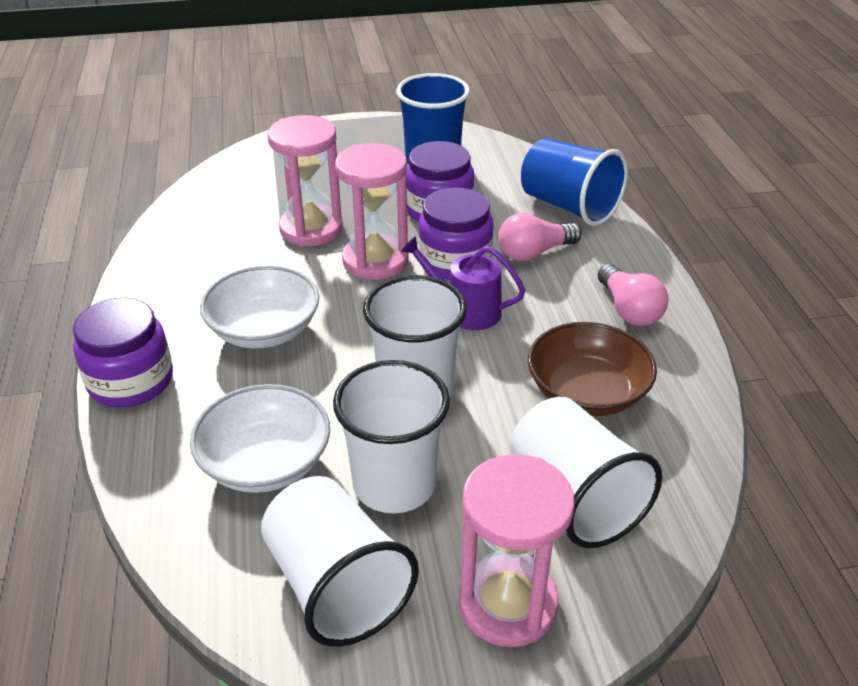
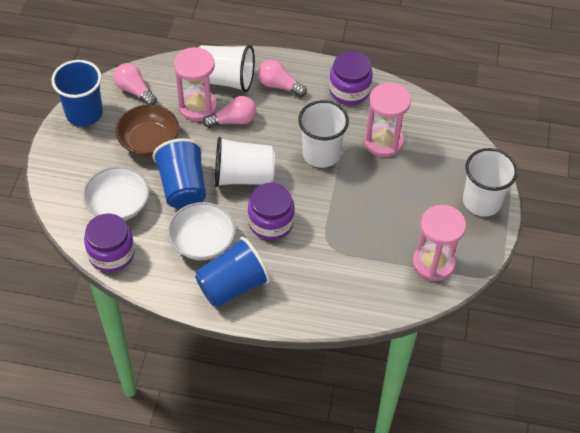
blue cup: 2 -> 3
pink light bulb: 2 -> 3
purple watering can: 1 -> 0

